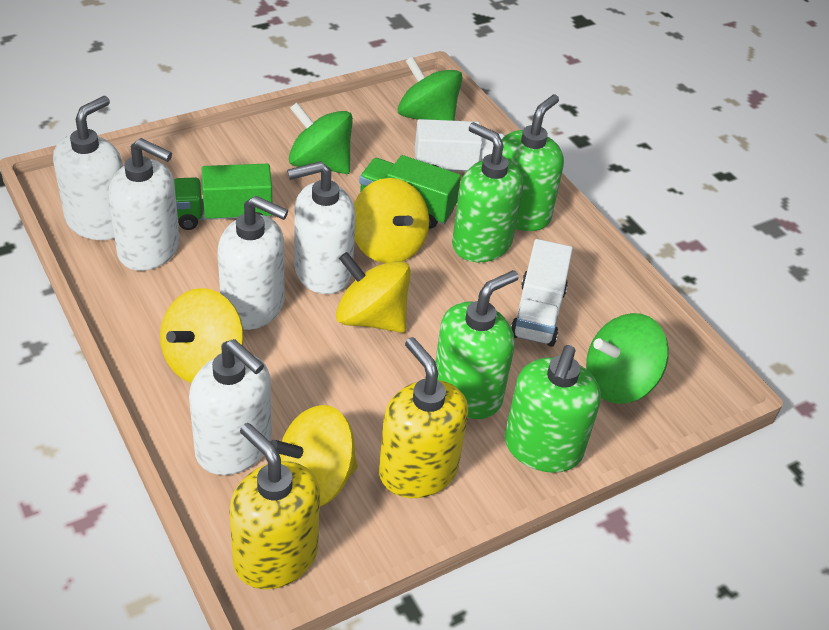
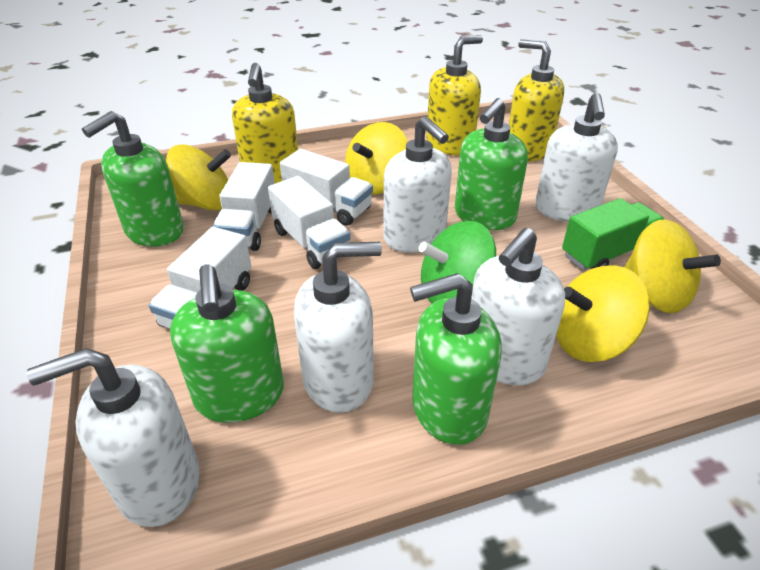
green spinning top: 3 -> 1
green truck: 2 -> 1
white truck: 2 -> 4
yellow soap dispenser: 2 -> 3

